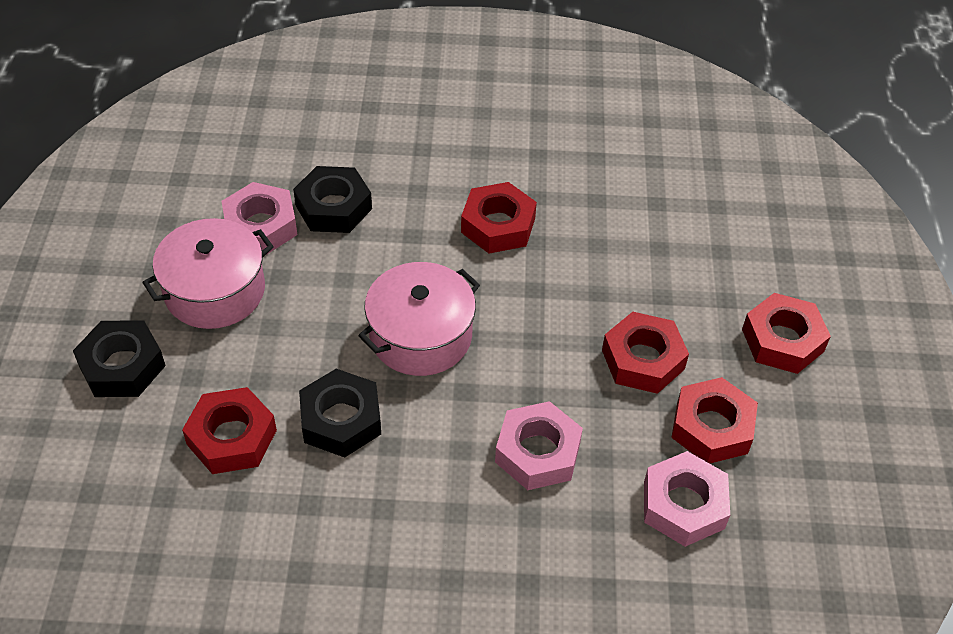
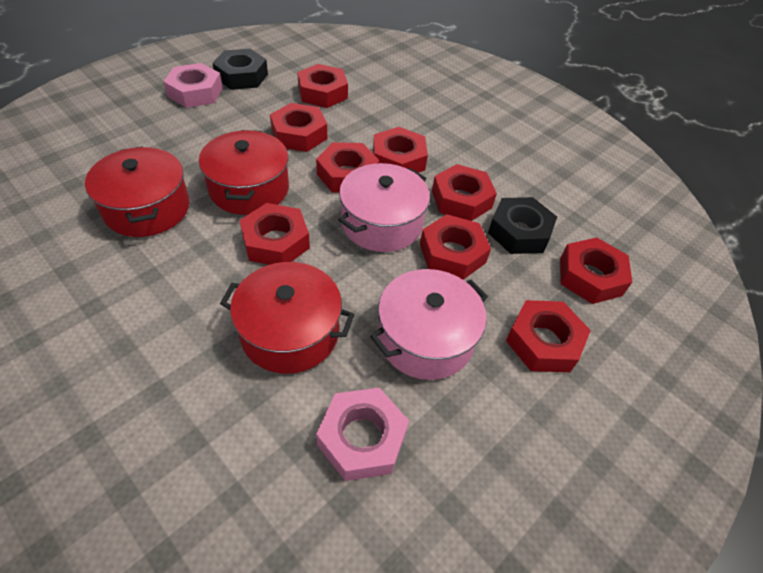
black nut: 3 -> 2
pink nut: 3 -> 2
red nut: 5 -> 9
red pot: 0 -> 3

